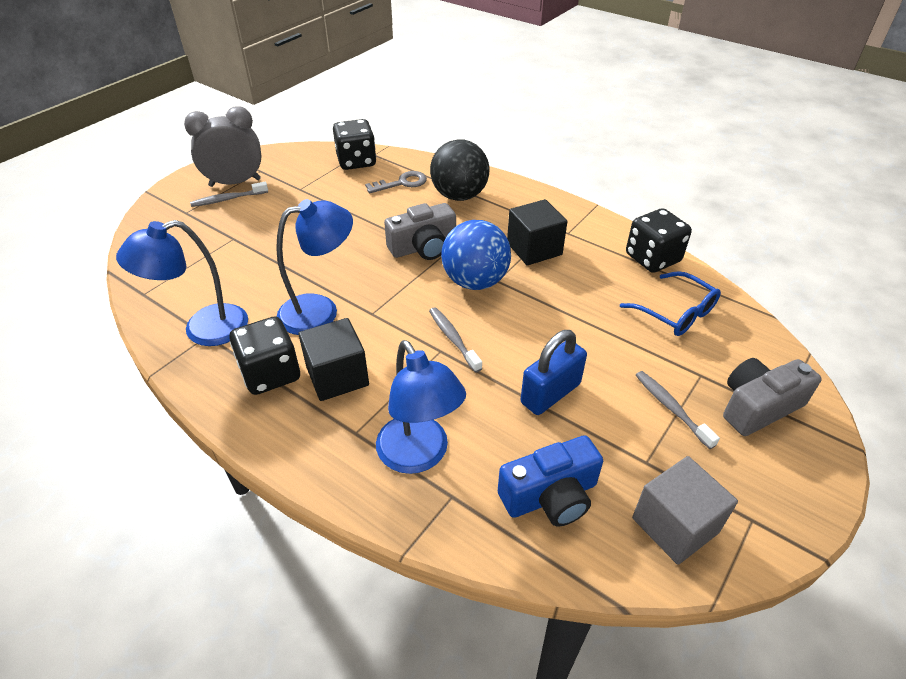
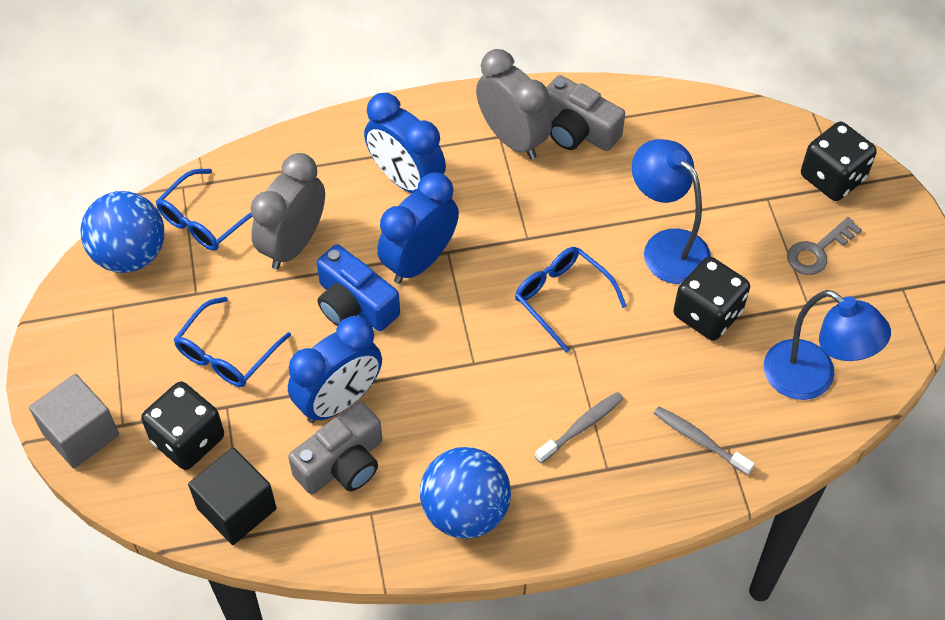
black ball: 1 -> 0
black cube: 2 -> 1
blue ball: 1 -> 2
blue clock: 0 -> 3
blue glasses: 1 -> 3
blue lamp: 3 -> 2
blue padlock: 1 -> 0
grey clock: 1 -> 2
grey toothbrush: 3 -> 2

